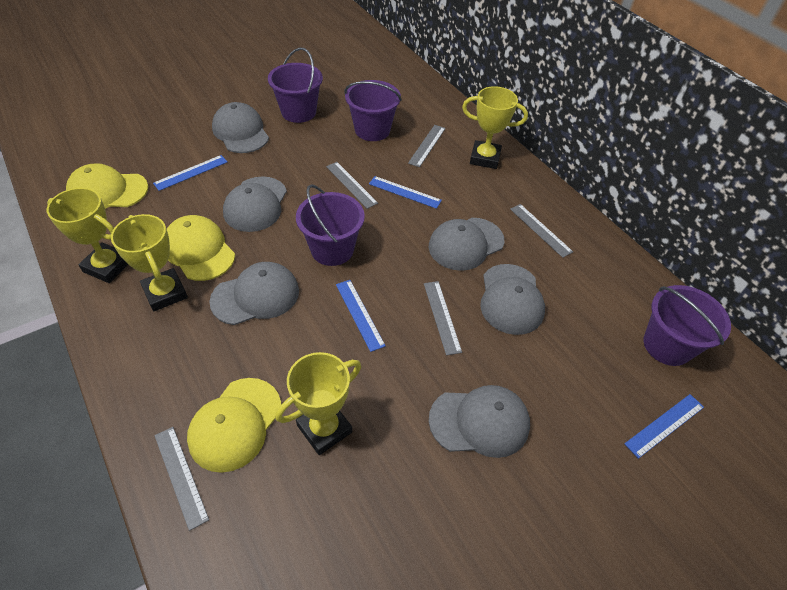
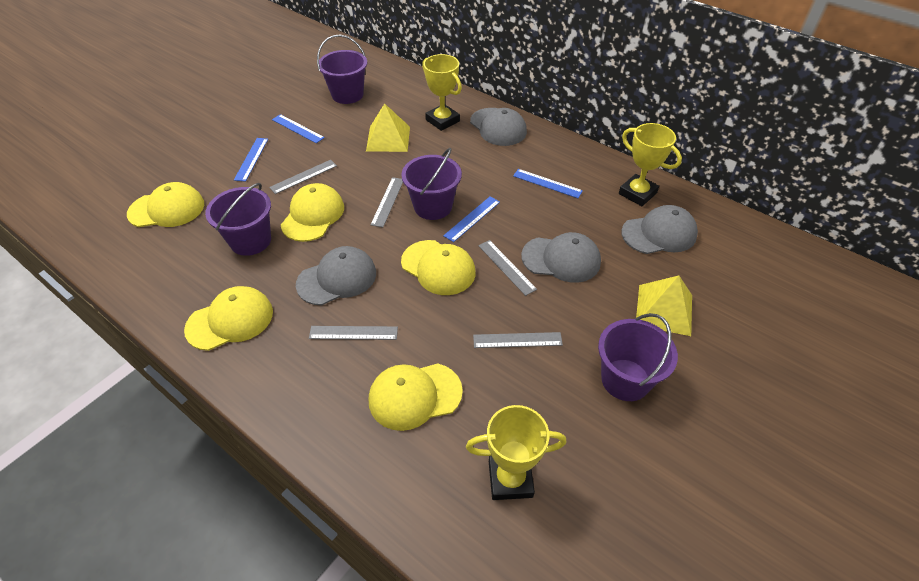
grey cap: 6 -> 4
yellow cap: 3 -> 5
yellow pyramid: 0 -> 2
yellow trophy: 4 -> 3

